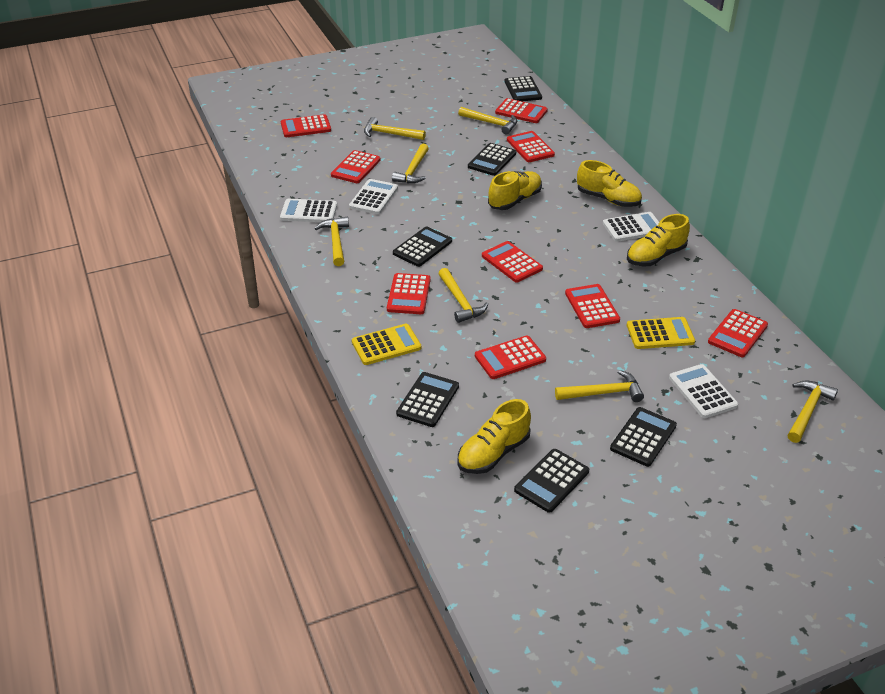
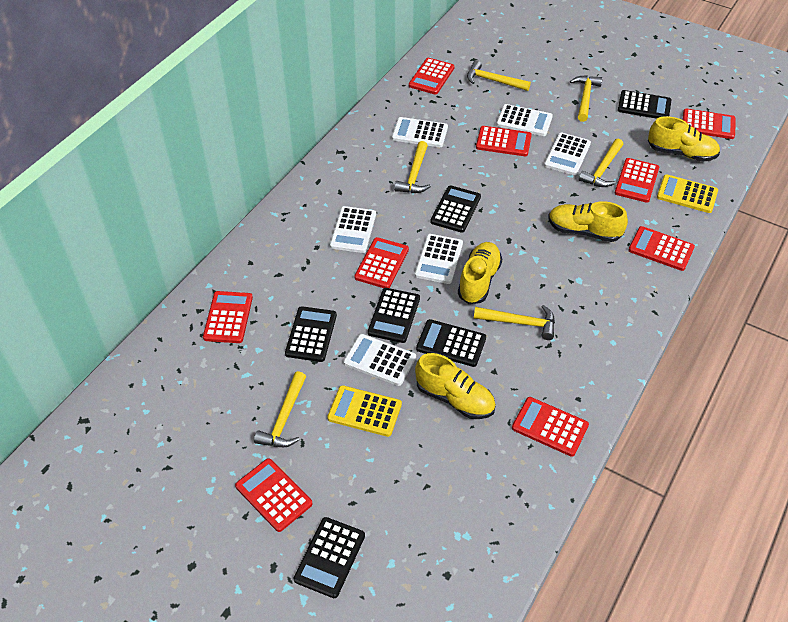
white calculator: 4 -> 6
yellow hammer: 7 -> 6

